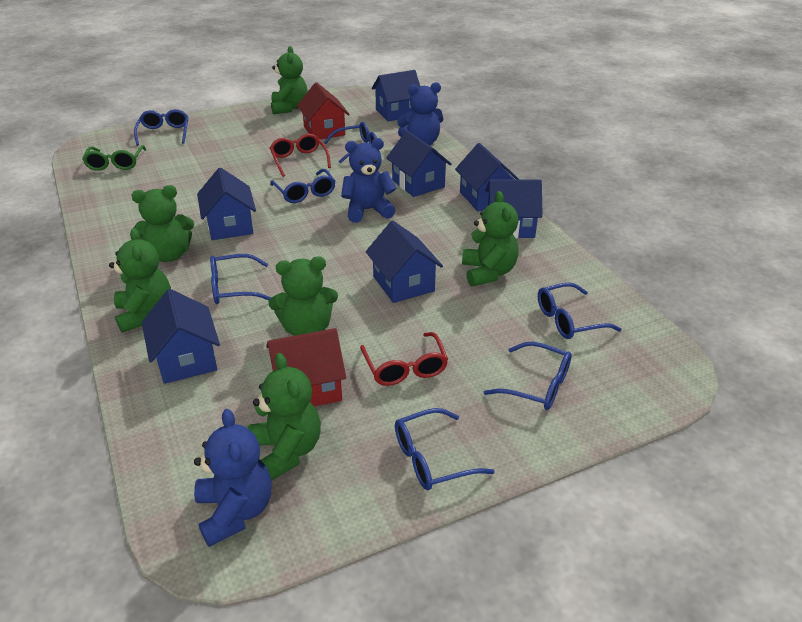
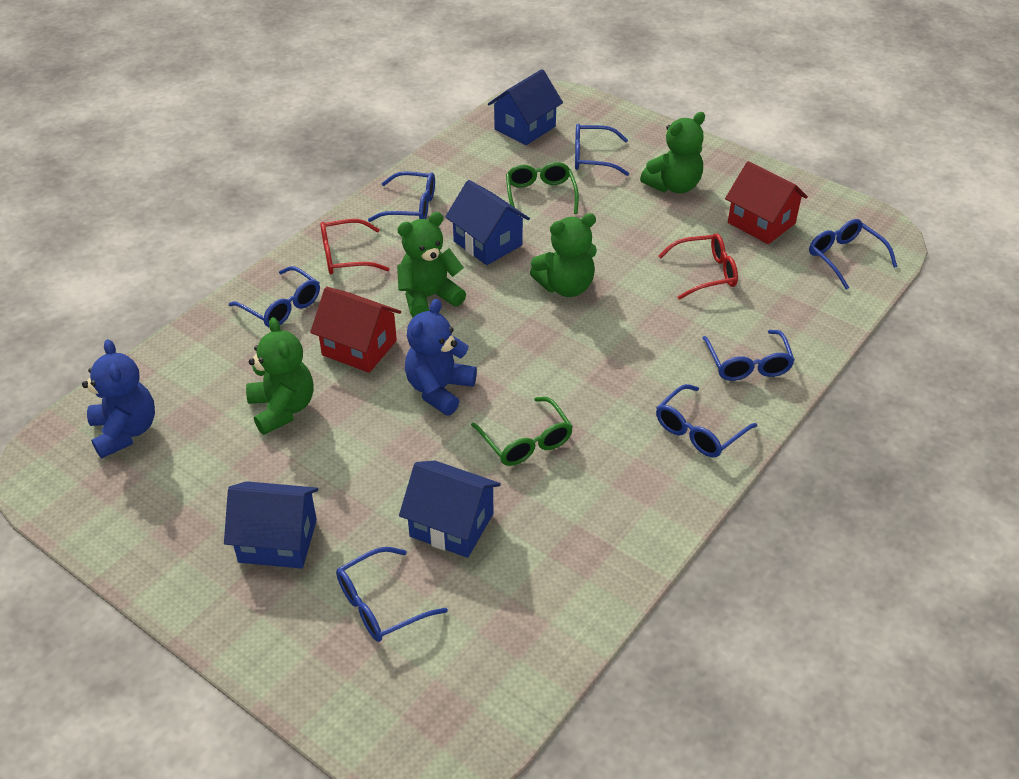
blue house: 7 -> 4
blue teddy bear: 3 -> 2
green glasses: 1 -> 2
green teddy bear: 6 -> 4

